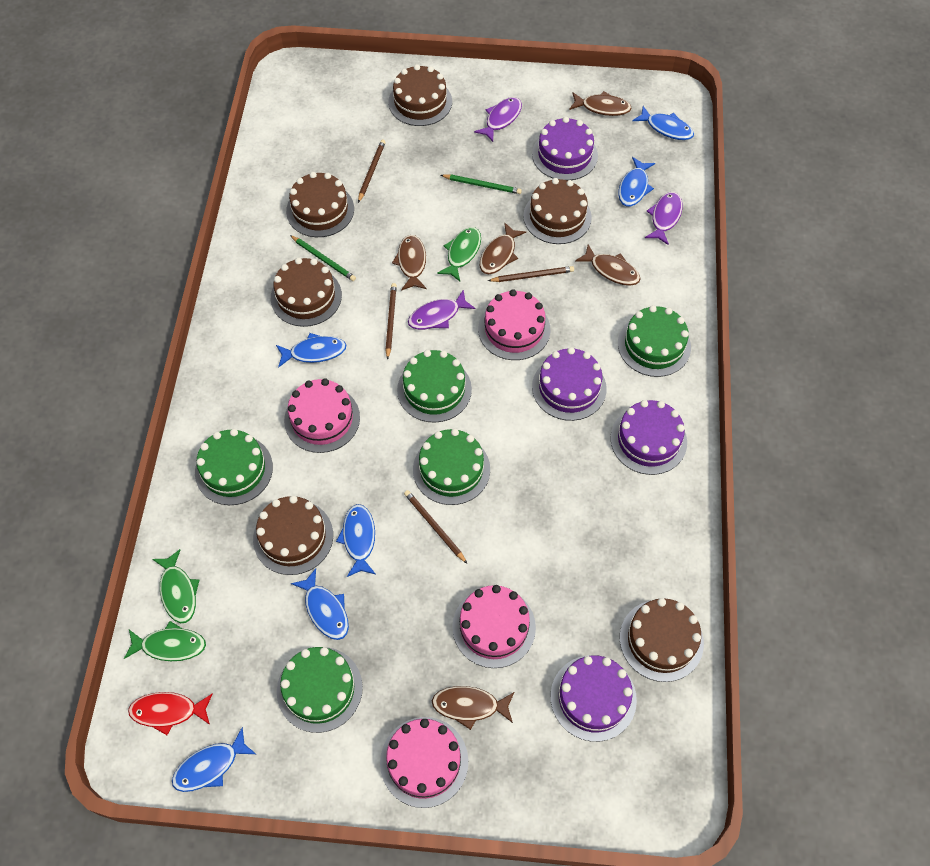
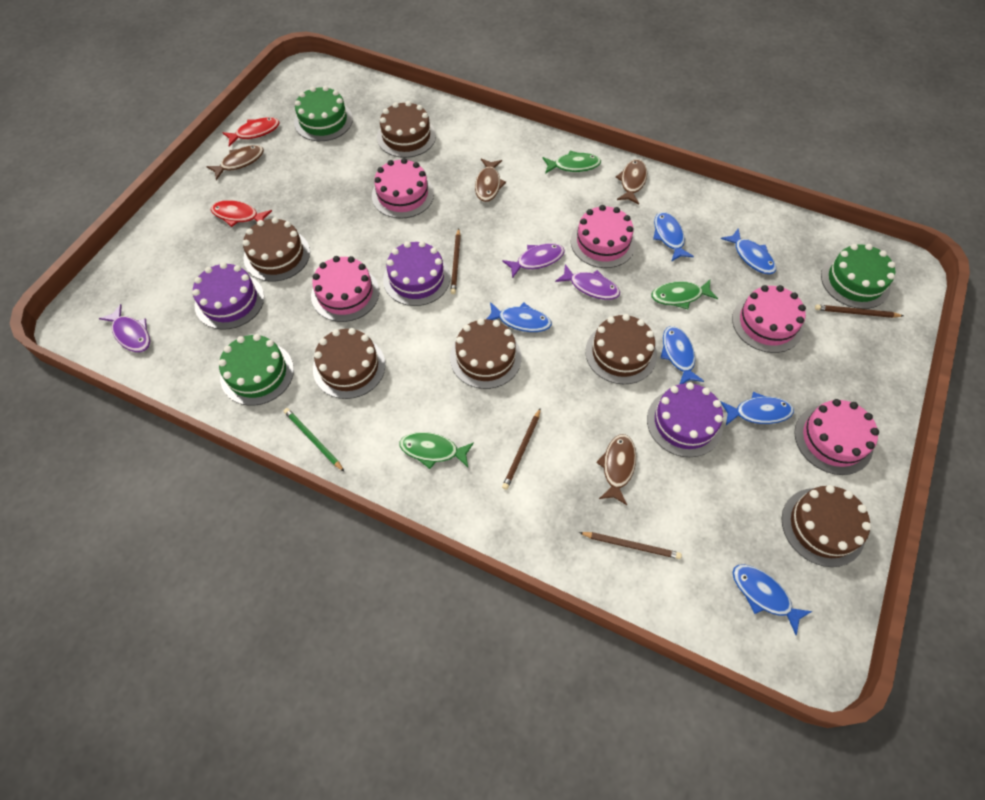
brown fish: 5 -> 4
green cake: 5 -> 3
green pencil: 2 -> 1
pink cake: 4 -> 5
purple cake: 4 -> 3
red fish: 1 -> 2

